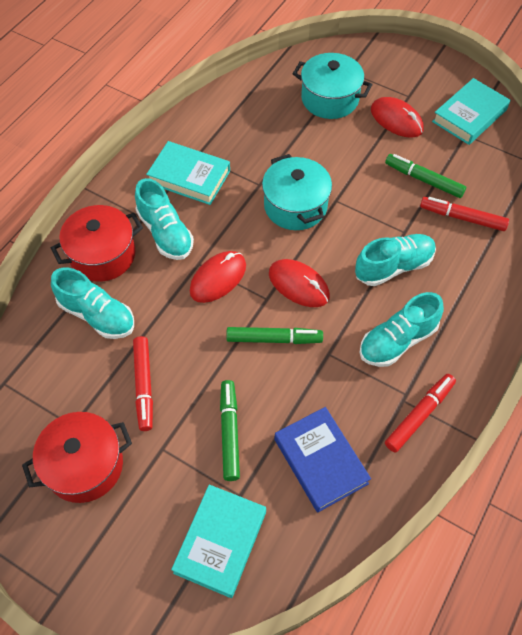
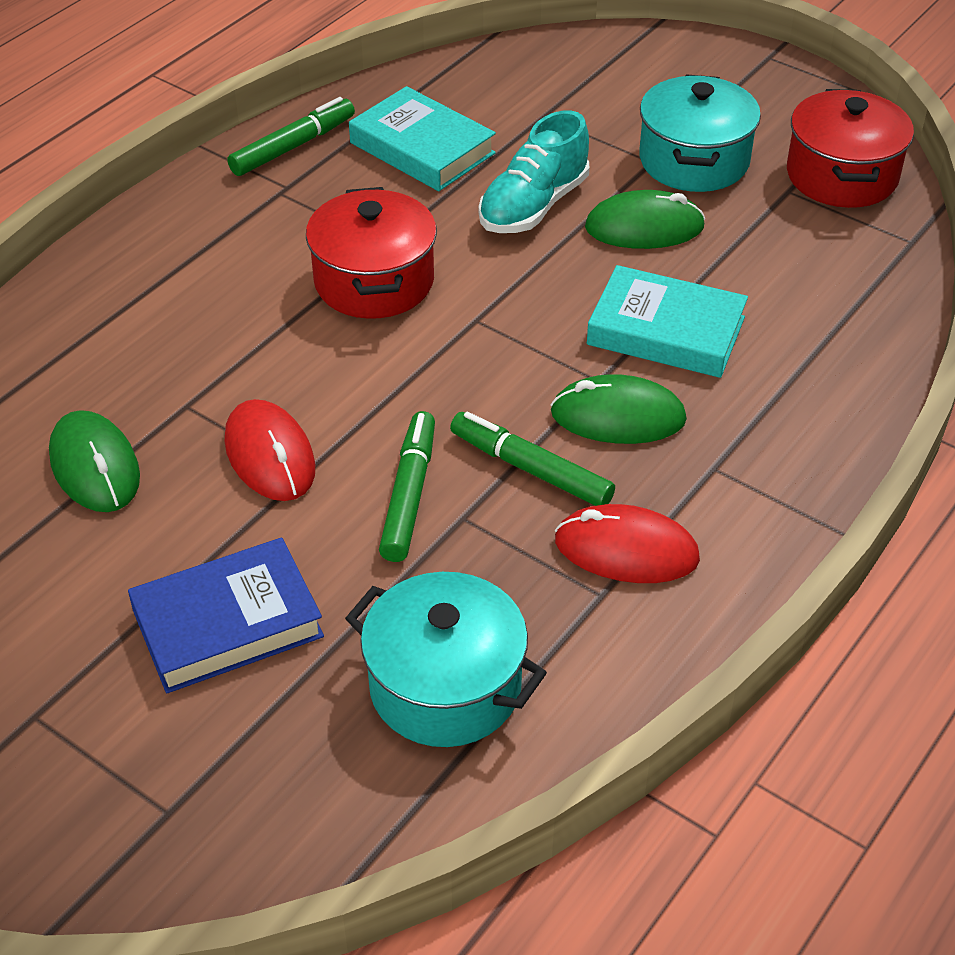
green mouse: 0 -> 3
red marker: 3 -> 0
red mouse: 3 -> 2
turquoise book: 3 -> 2
turquoise shoe: 4 -> 1

